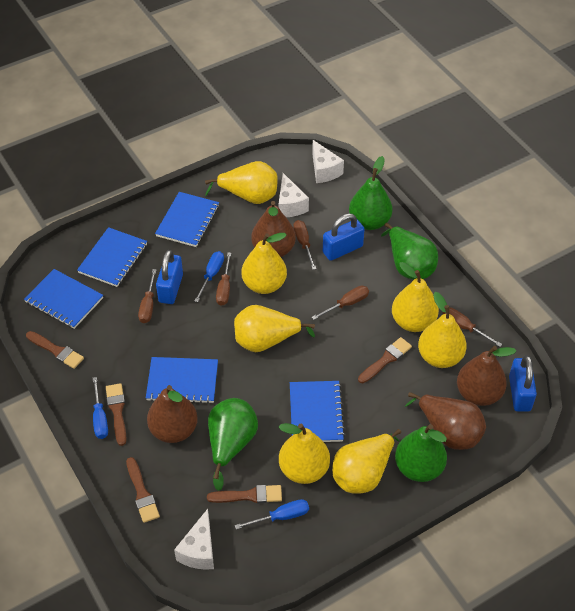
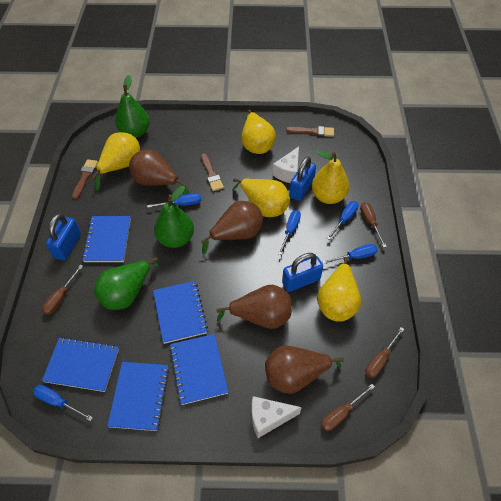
blue screwdriver: 3 -> 5
brown brush: 5 -> 3
brown screwdriver: 5 -> 4
green pear: 4 -> 3
white cheese: 3 -> 2
yellow pear: 7 -> 5

